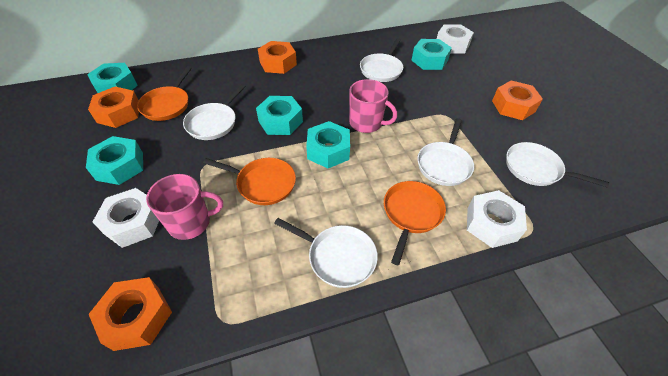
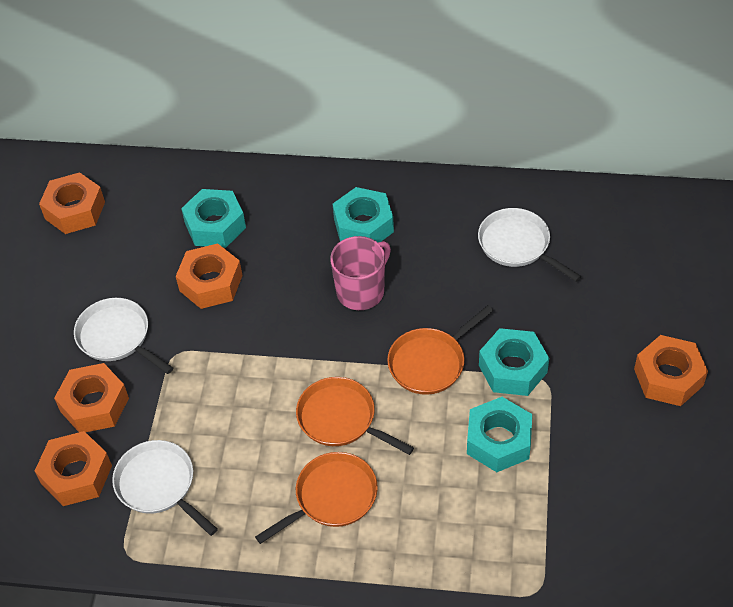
orange nut: 4 -> 5
pink mug: 2 -> 1
turquoise nut: 5 -> 4
white nut: 3 -> 0
white pan: 5 -> 3

